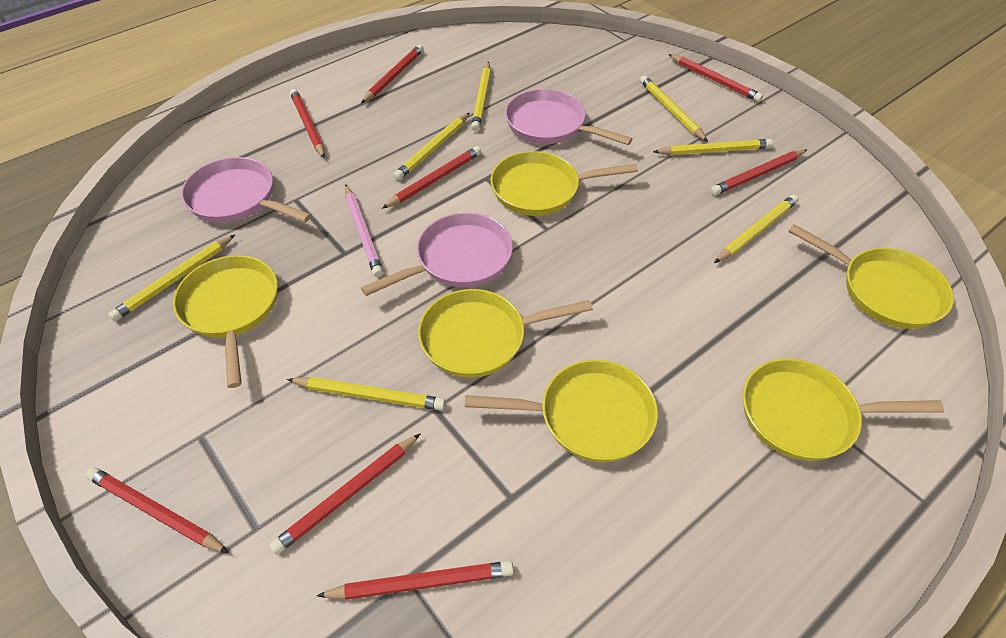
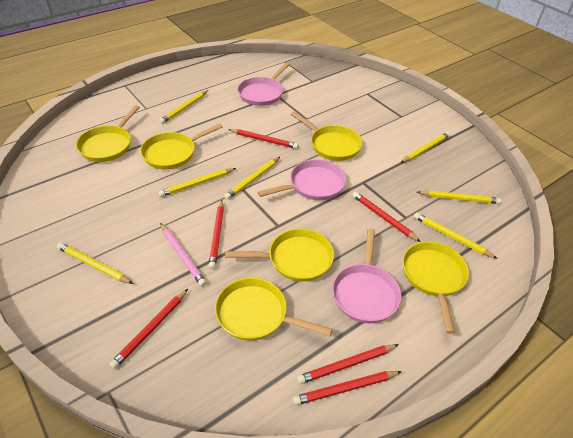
red pencil: 8 -> 6

